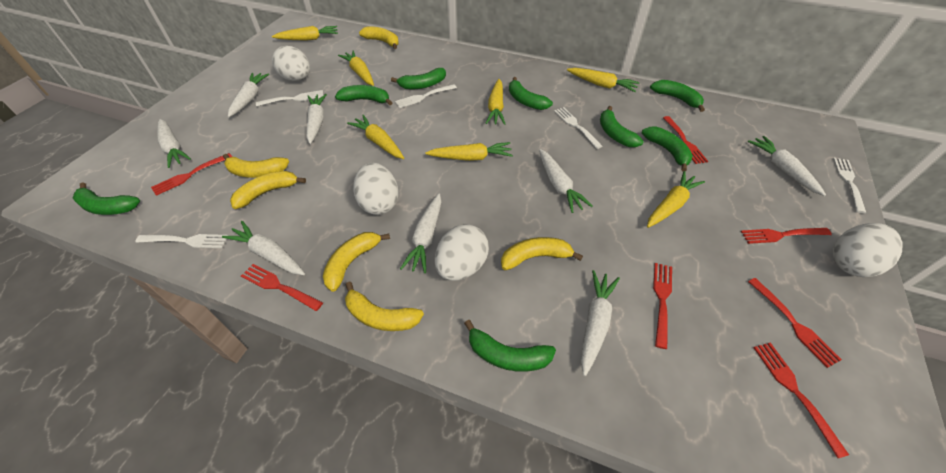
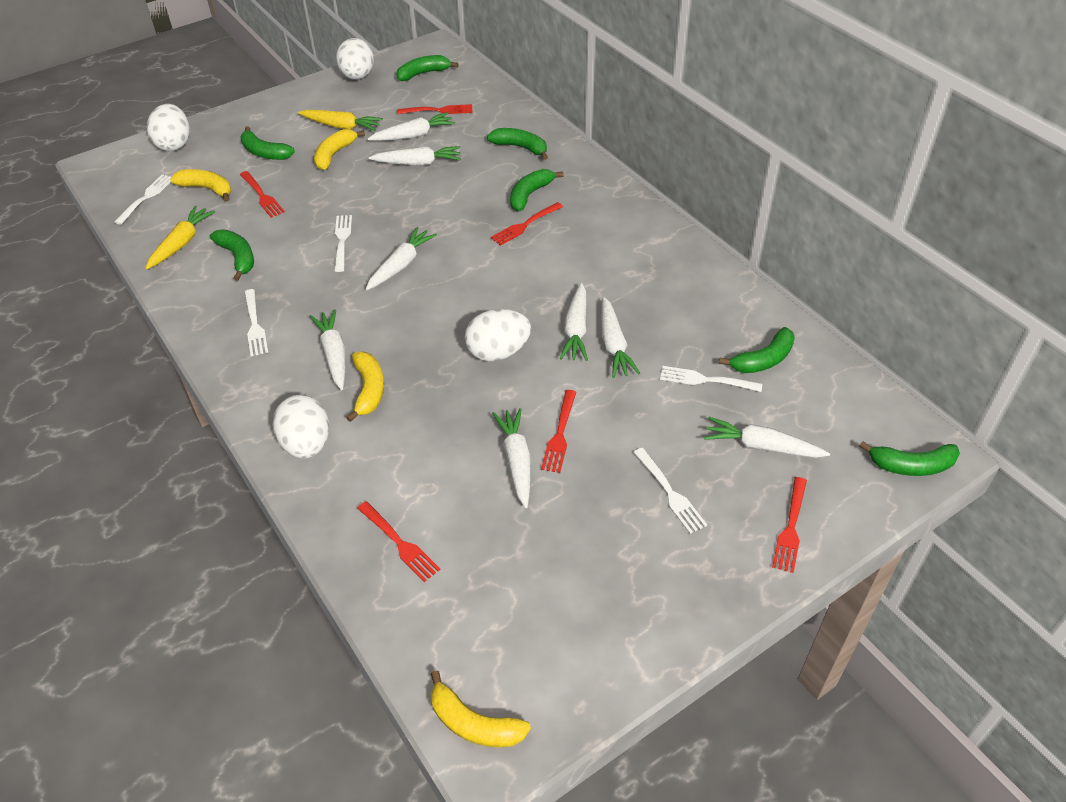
green banana: 8 -> 7
red fork: 7 -> 6
yellow banana: 6 -> 4
yellow carrot: 7 -> 2

